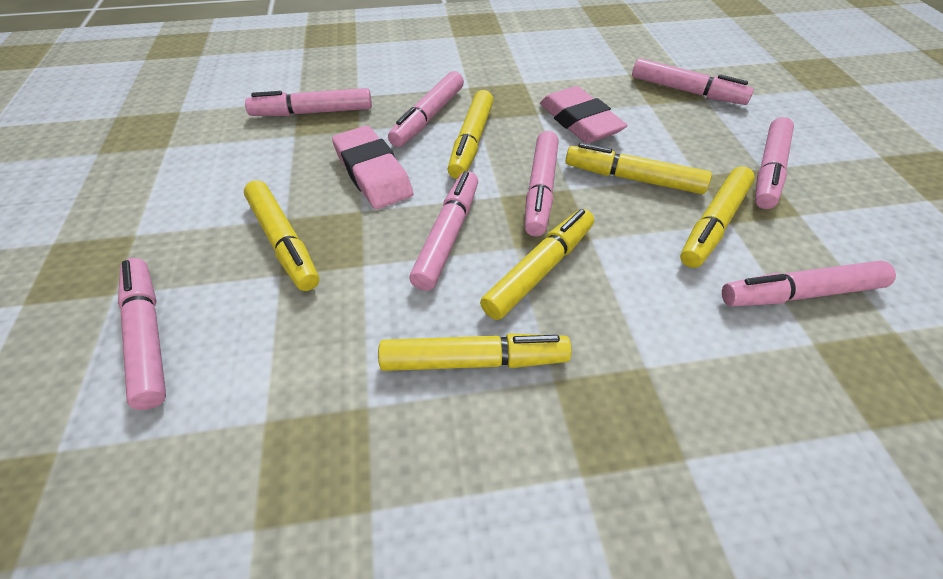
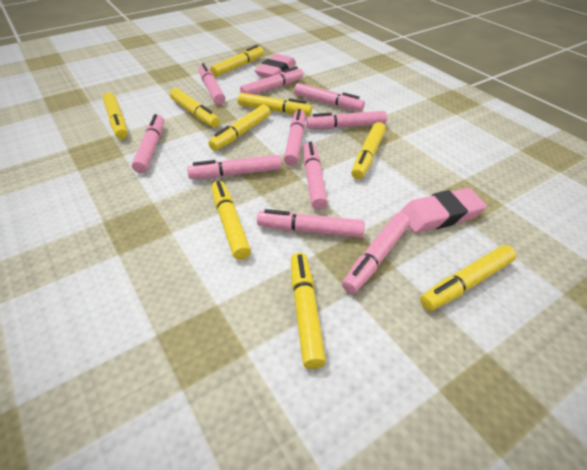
pink marker: 8 -> 10
yellow marker: 6 -> 9

